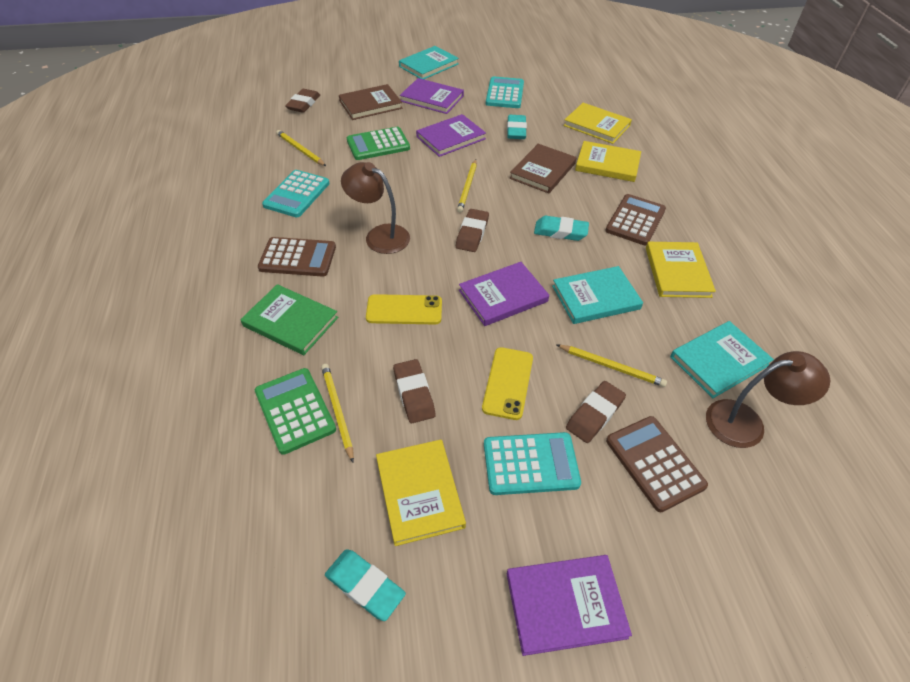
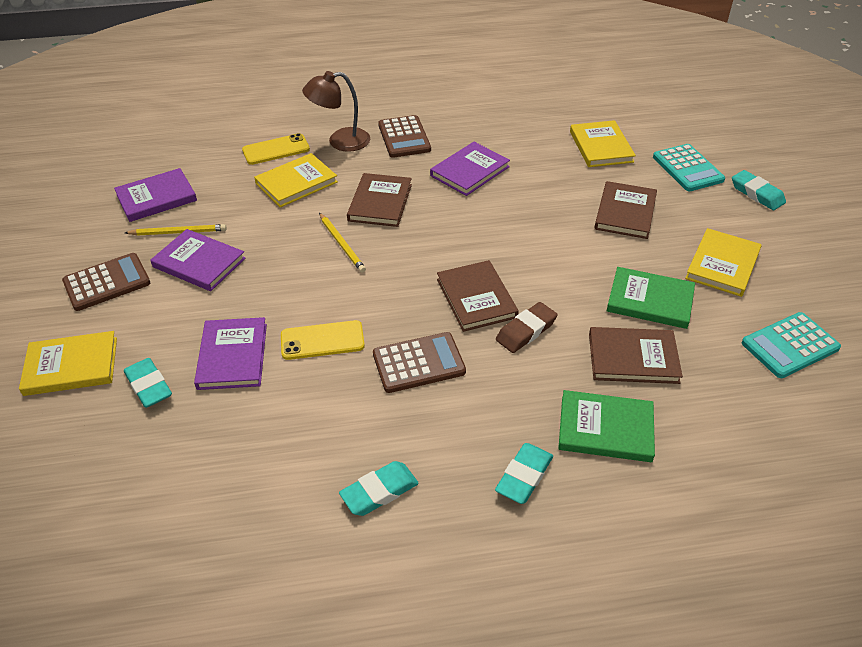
brown book: 2 -> 4
brown eraser: 4 -> 1
brown lamp: 2 -> 1
green book: 1 -> 2
green calculator: 2 -> 0
turquoise book: 3 -> 0
turquoise calculator: 3 -> 2
turquoise eraser: 3 -> 4
yellow pencil: 4 -> 2

